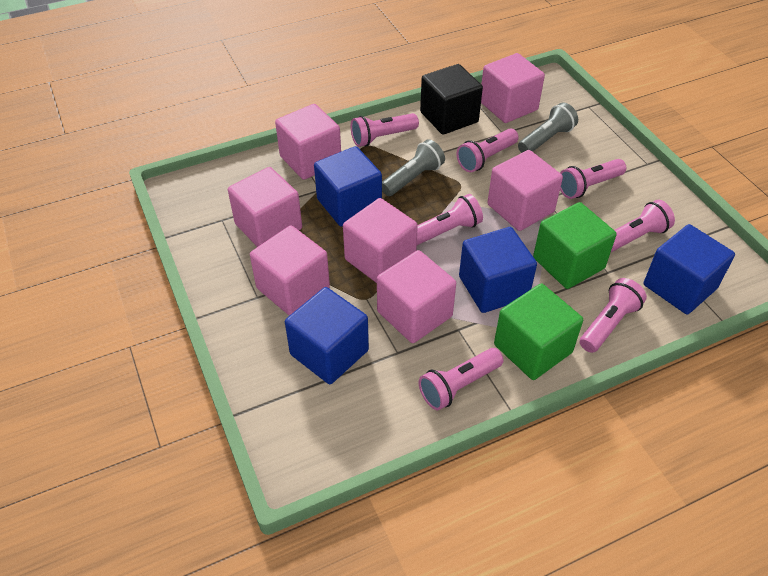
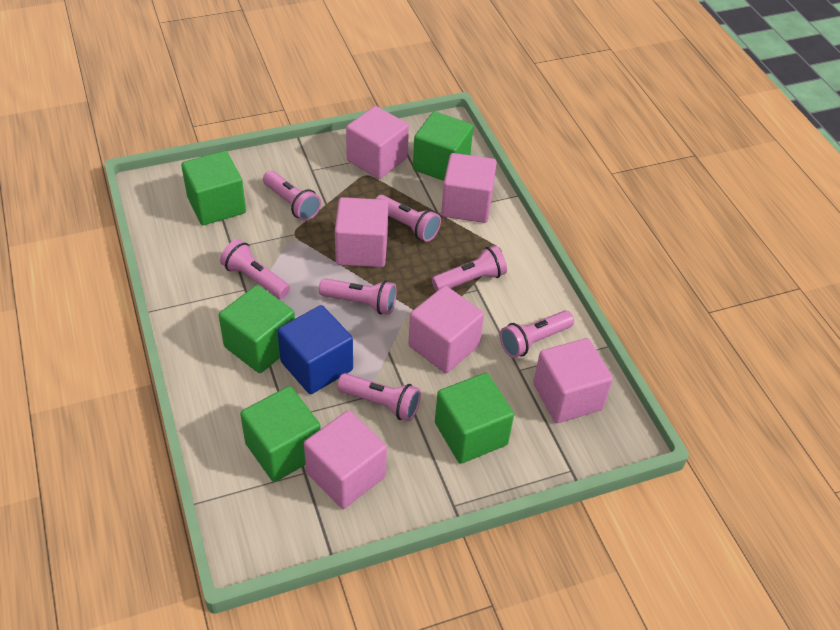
black cube: 1 -> 0
blue cube: 4 -> 1
green cube: 2 -> 5
grey flashlight: 2 -> 0
pink cube: 7 -> 6

